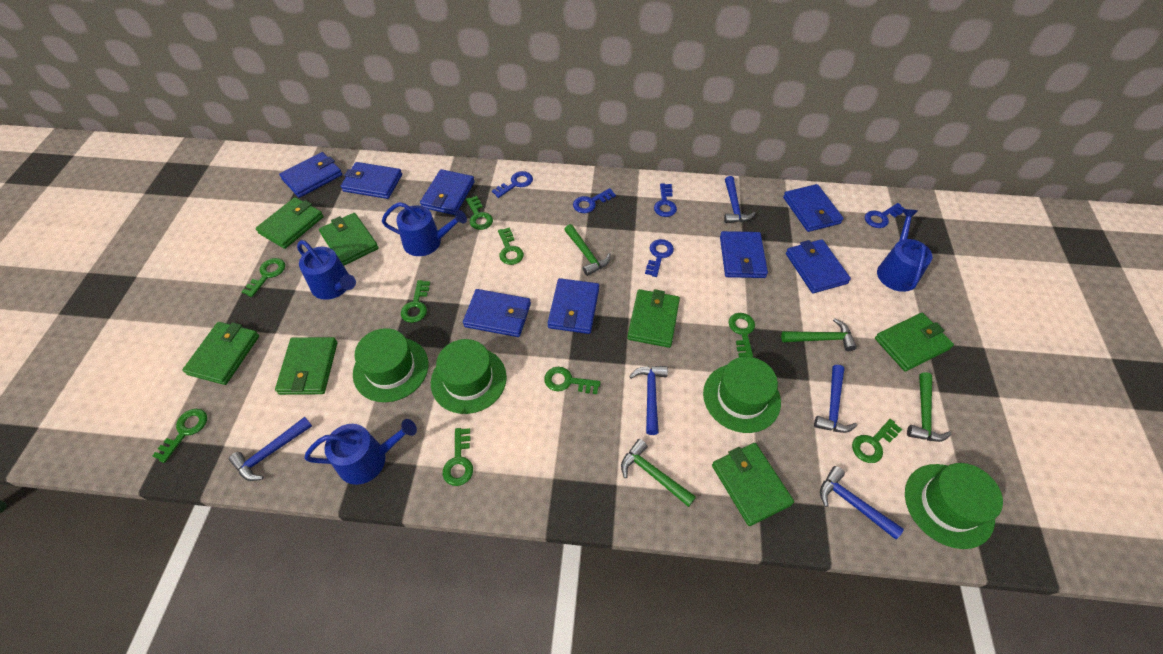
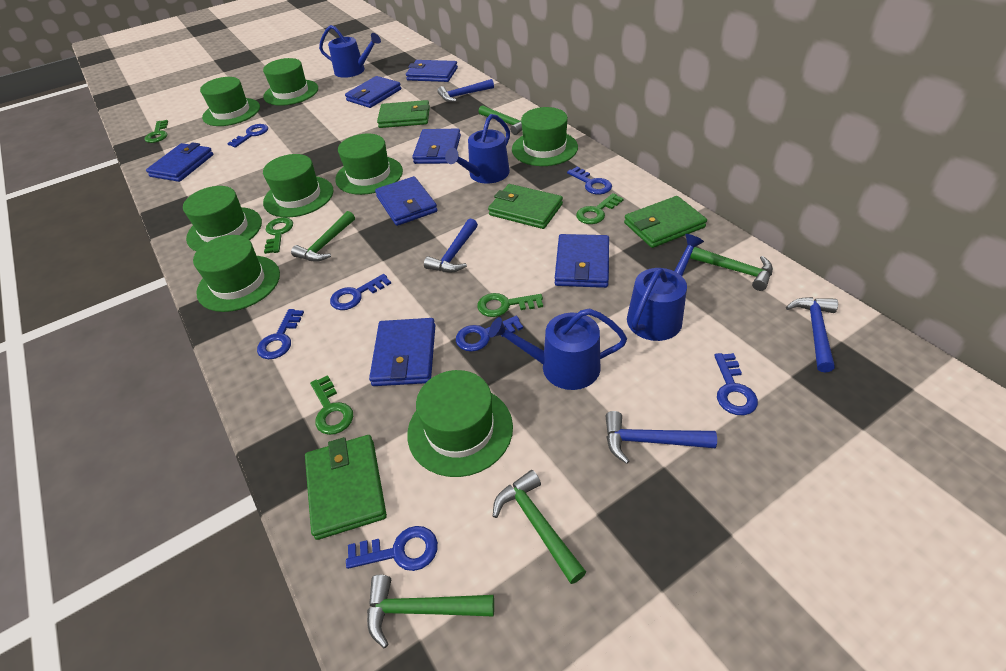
blue hammer: 5 -> 4
blue key: 5 -> 7
blue wallet: 8 -> 7
green hammer: 4 -> 5
green hat: 4 -> 8
green key: 9 -> 5
green wallet: 7 -> 4

